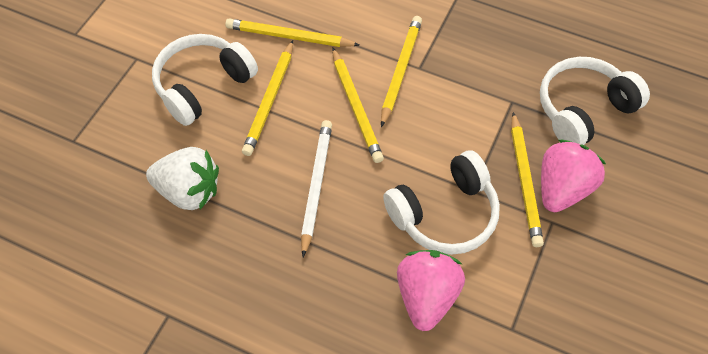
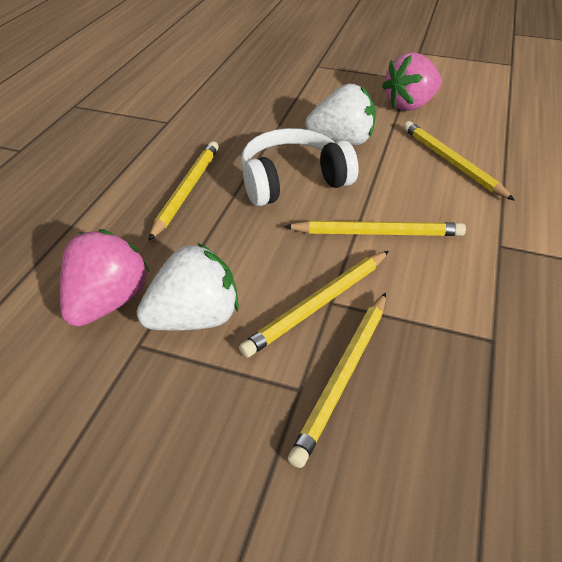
white headphones: 3 -> 1
white pencil: 1 -> 0
white strawberry: 1 -> 2

